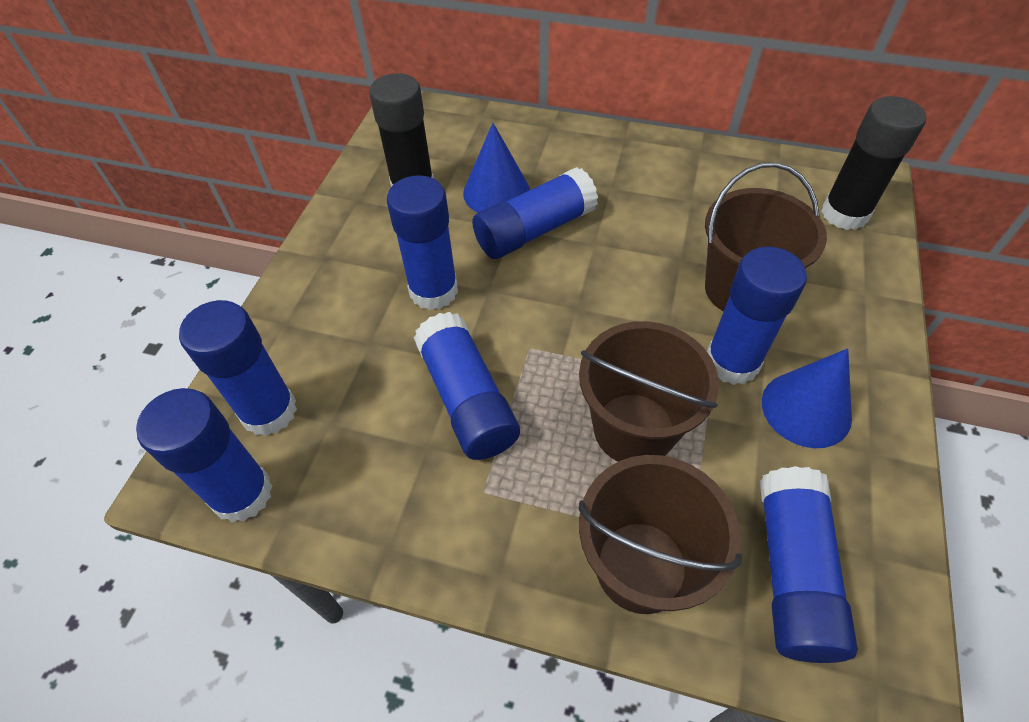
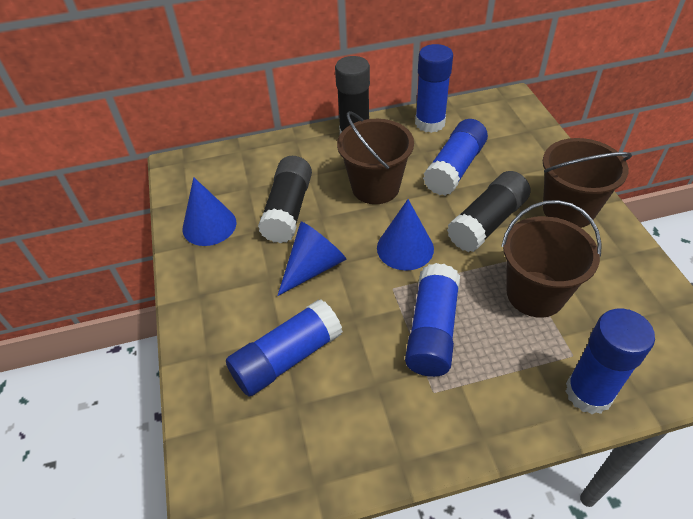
black glue stick: 2 -> 3
blue cone: 2 -> 3
blue glue stick: 7 -> 5

